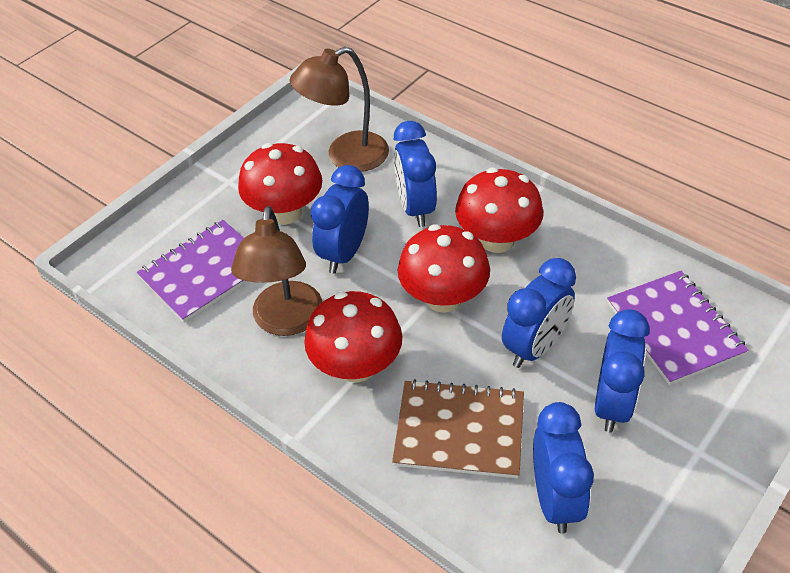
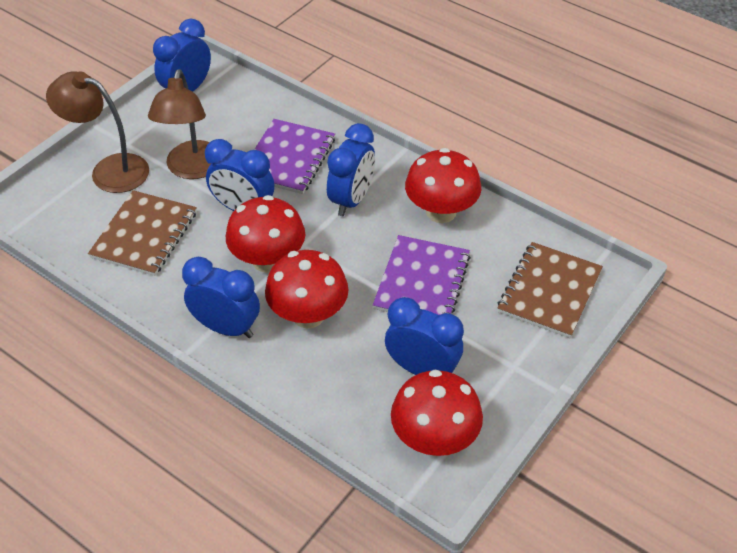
brown notebook: 1 -> 2

